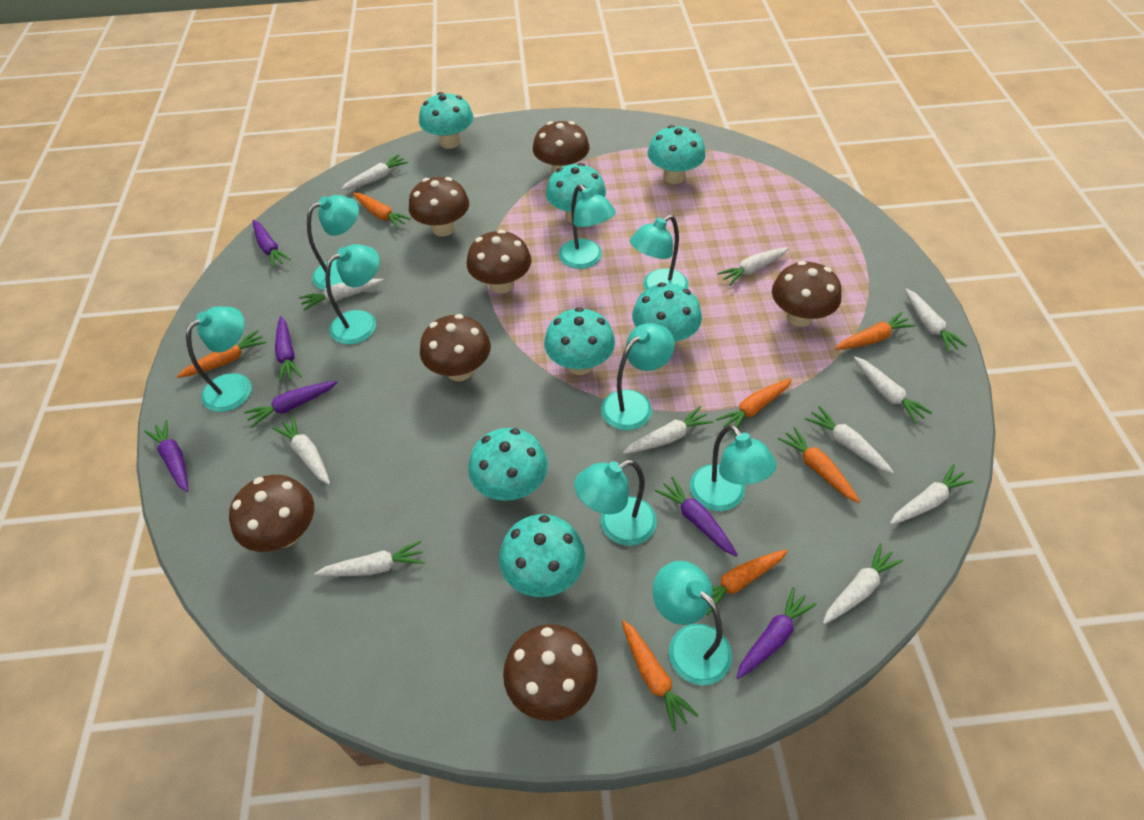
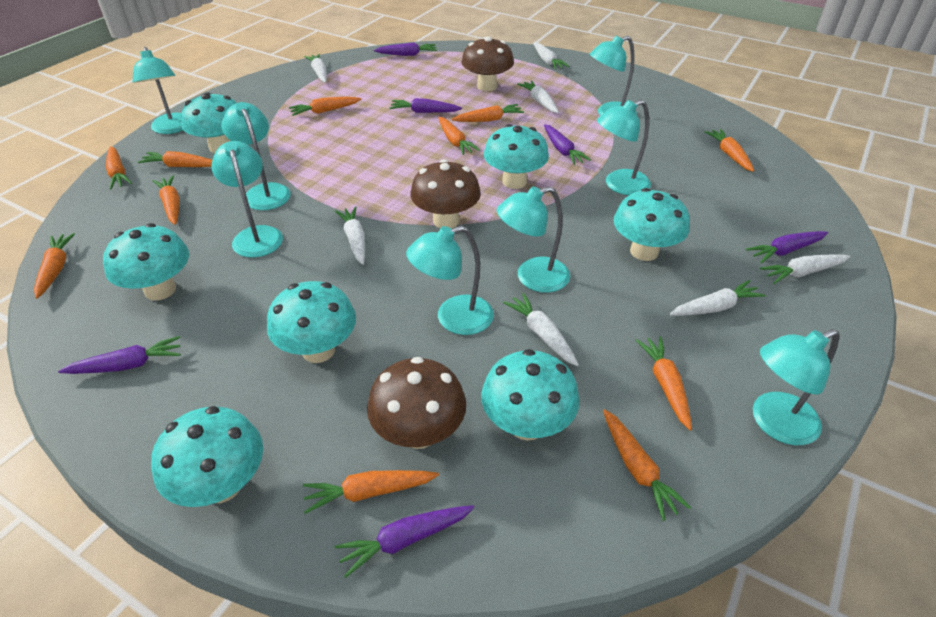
brown mushroom: 7 -> 3
orange carrot: 7 -> 11
turquoise lamp: 9 -> 8
white carrot: 11 -> 7

